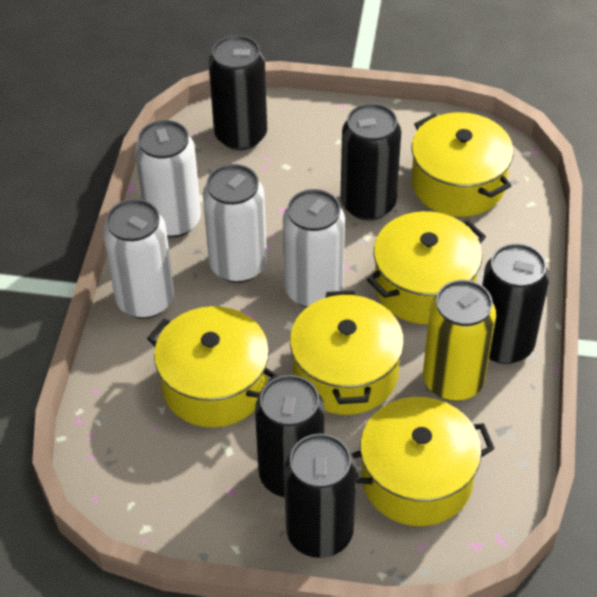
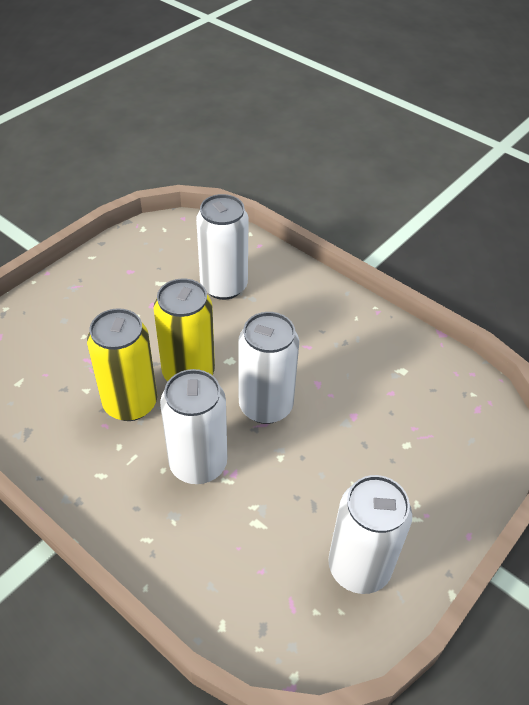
black can: 5 -> 0
yellow can: 1 -> 2
yellow pot: 5 -> 0

